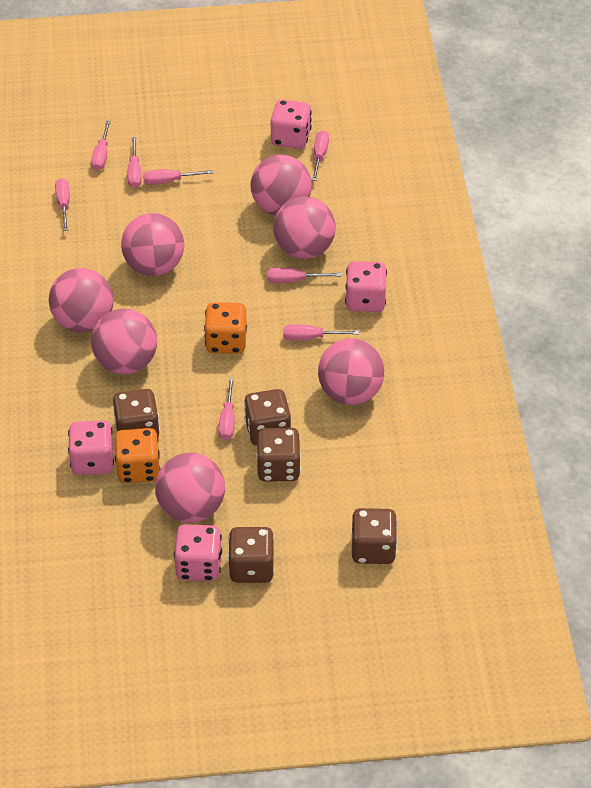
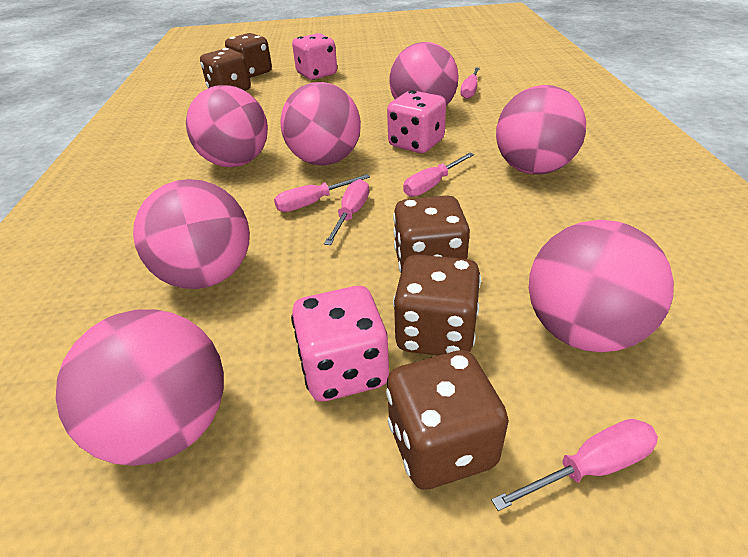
orange dice: 2 -> 0
pink dice: 4 -> 3
pink screwdriver: 8 -> 5

